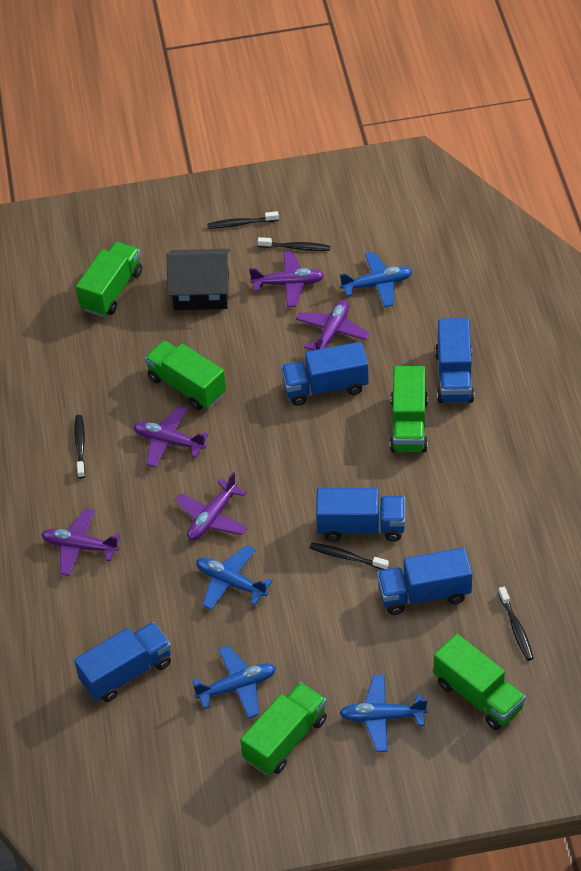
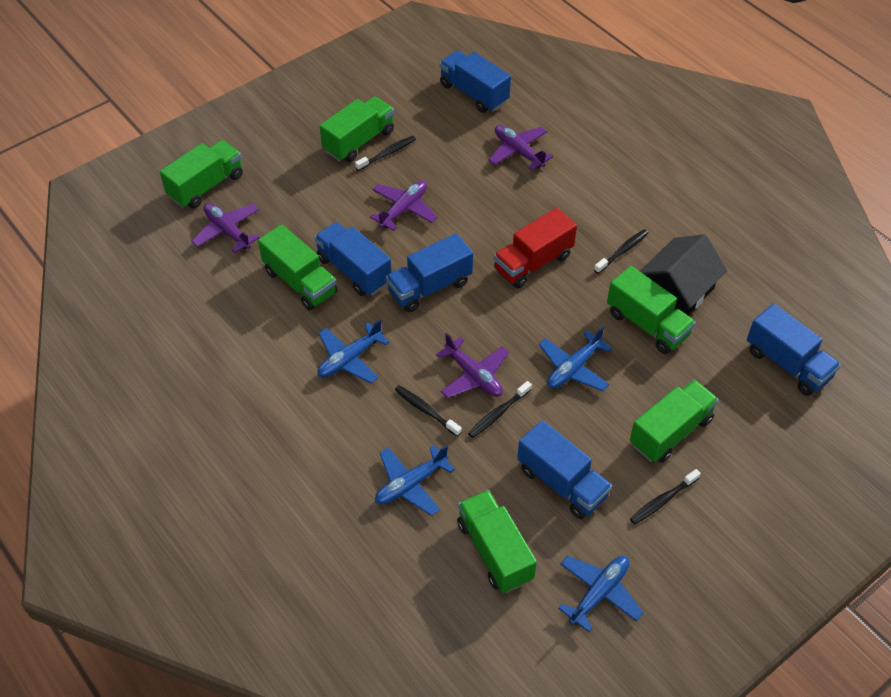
green truck: 5 -> 6
purple plane: 5 -> 4
red truck: 0 -> 1

